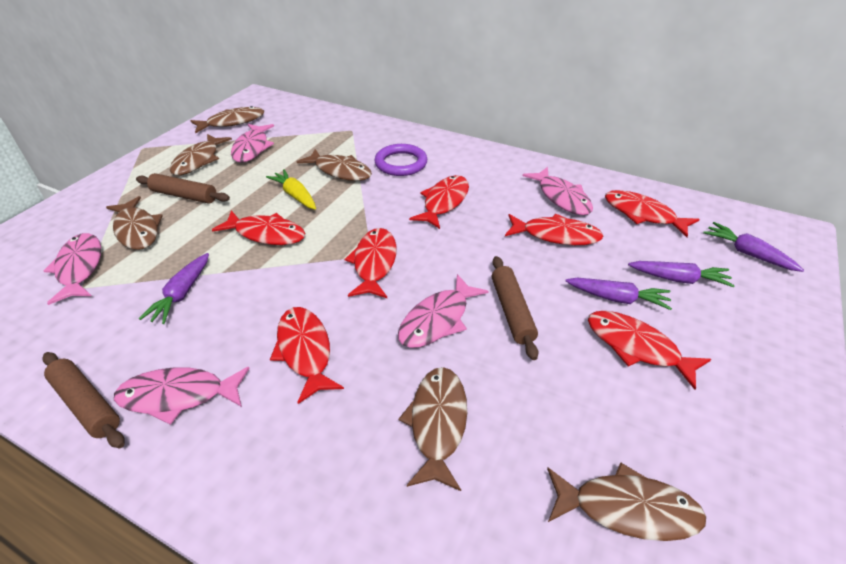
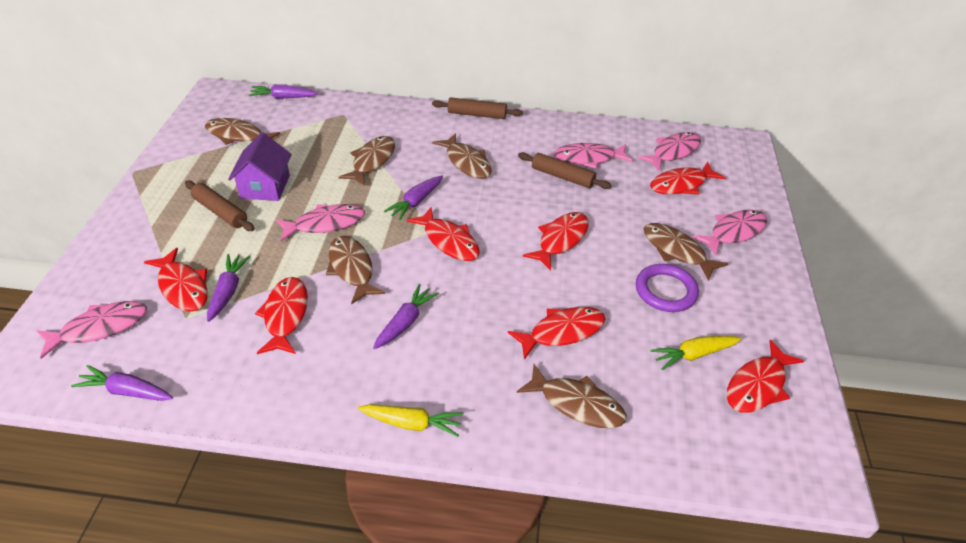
purple carrot: 4 -> 5
purple house: 0 -> 1
yellow carrot: 1 -> 2

